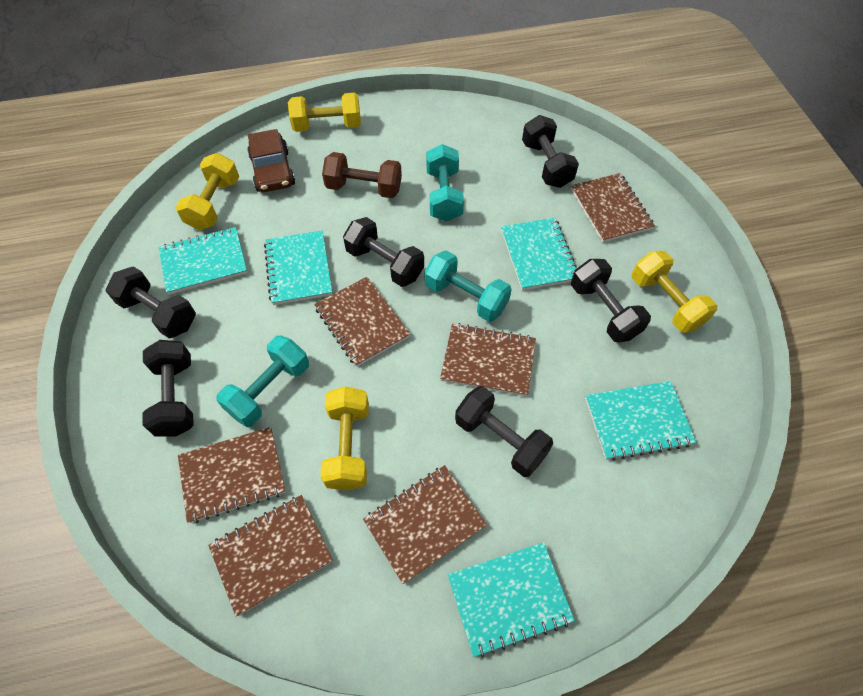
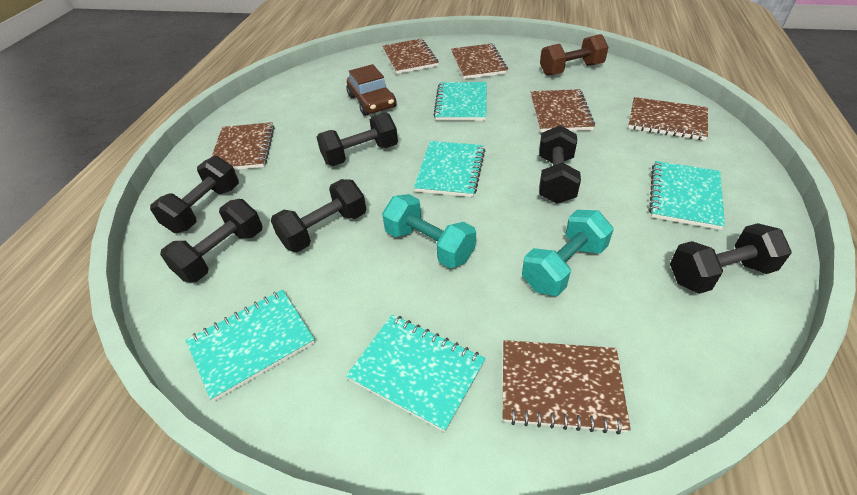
turquoise dumbbell: 3 -> 2
yellow dumbbell: 4 -> 0

